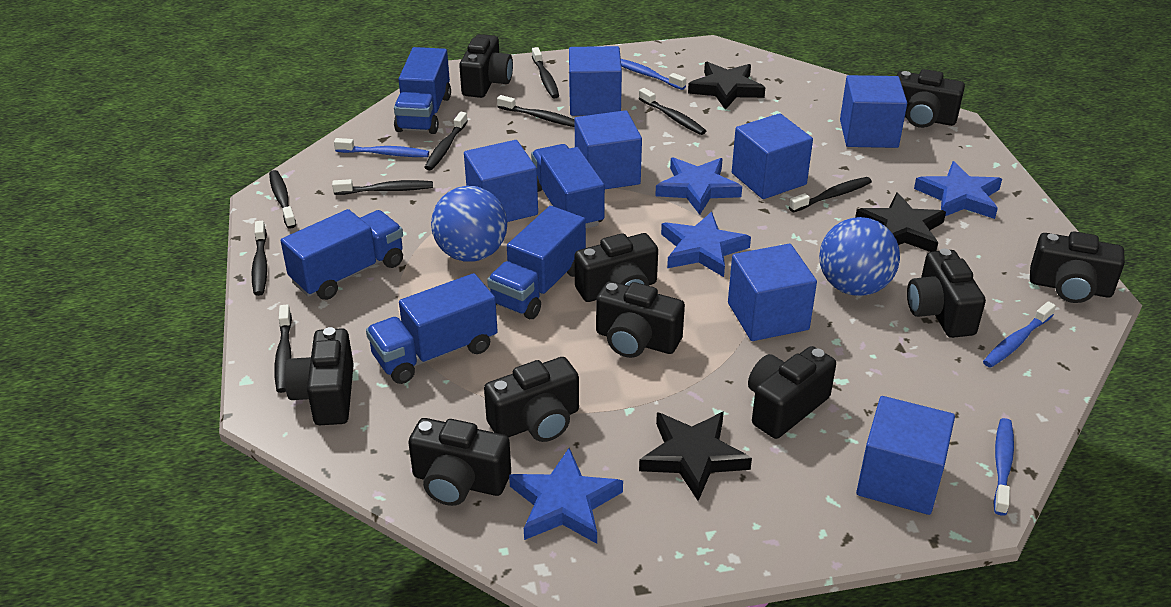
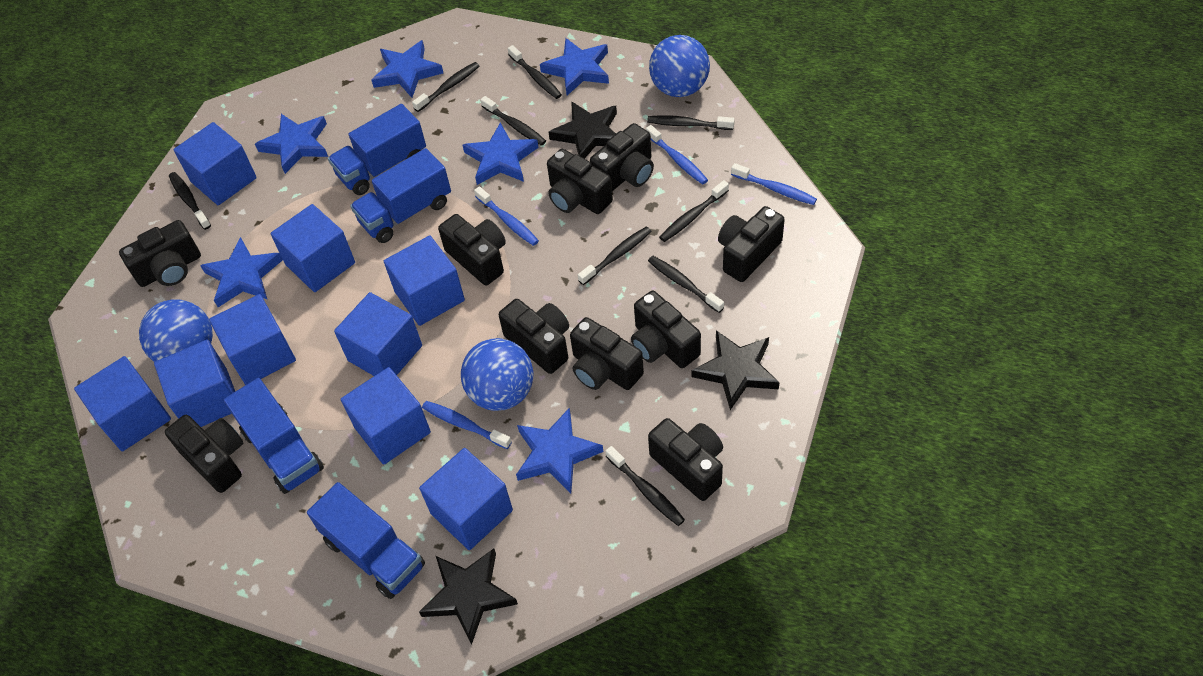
blue ball: 2 -> 3
blue cube: 7 -> 9
blue star: 4 -> 6
blue truck: 5 -> 4

